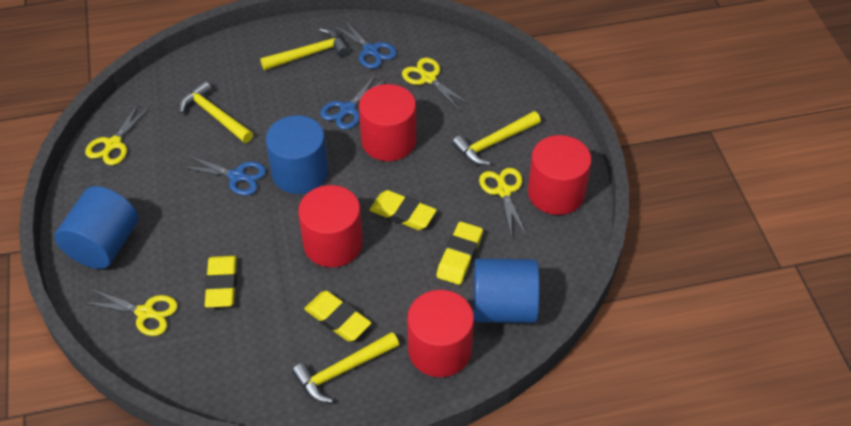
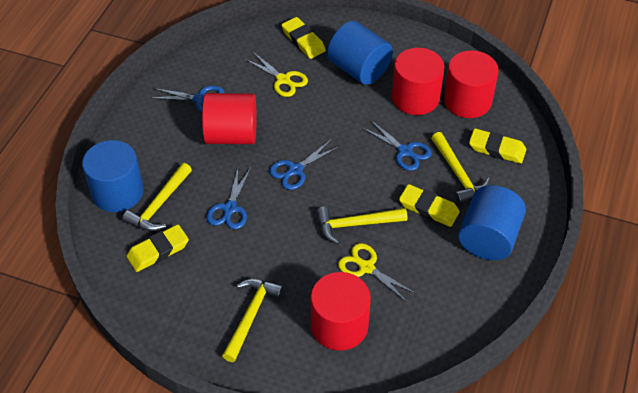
blue scissors: 3 -> 4
yellow scissors: 4 -> 2

